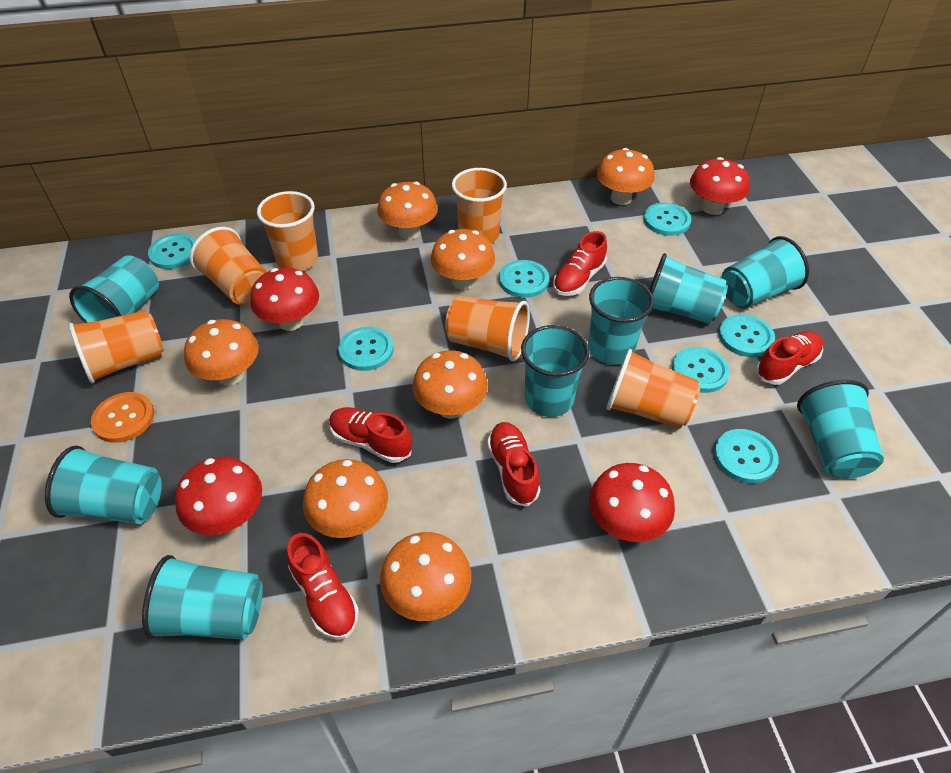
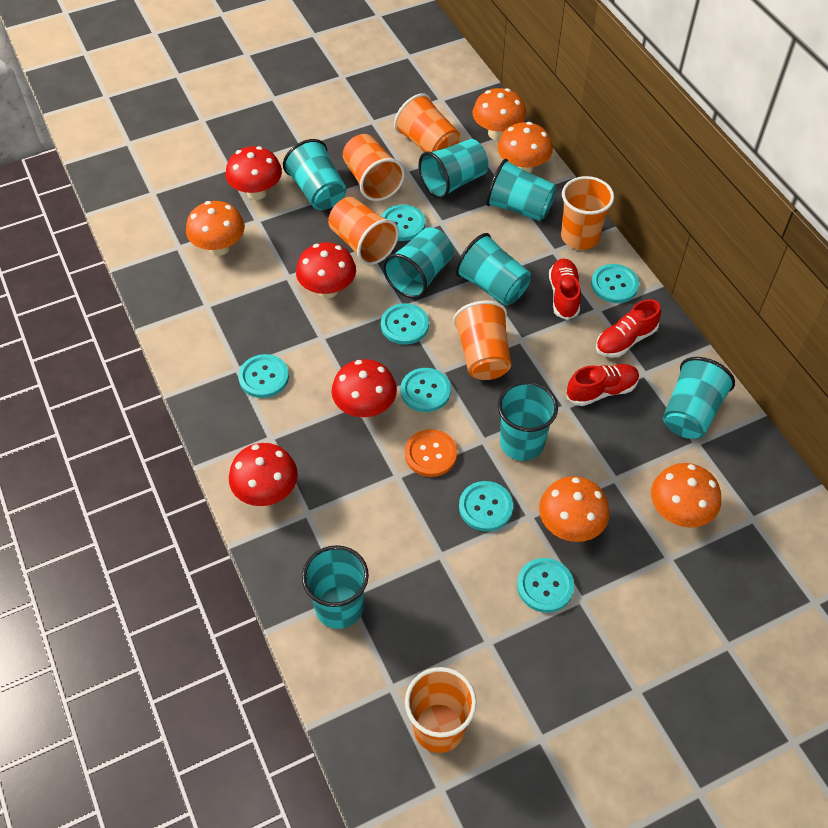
orange mushroom: 7 -> 5
red shoe: 5 -> 3

